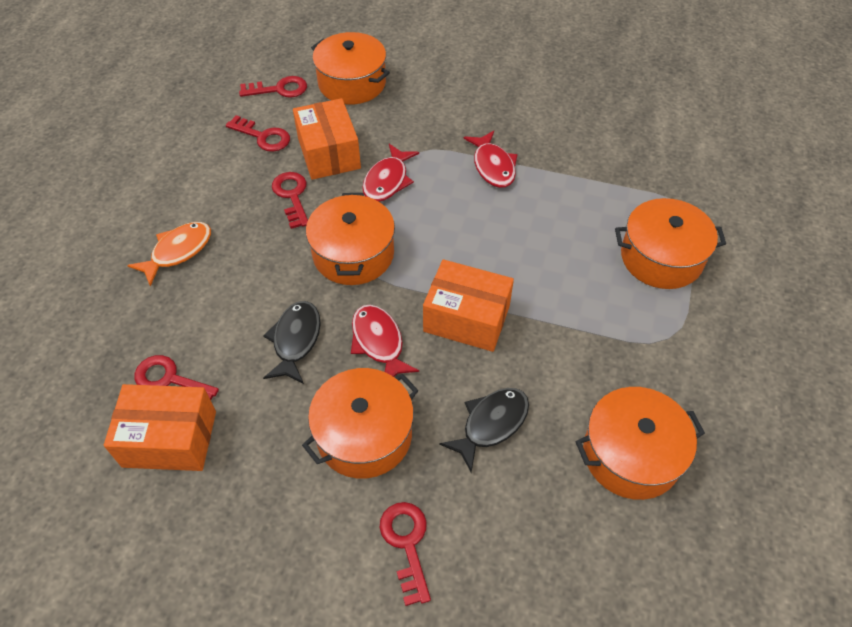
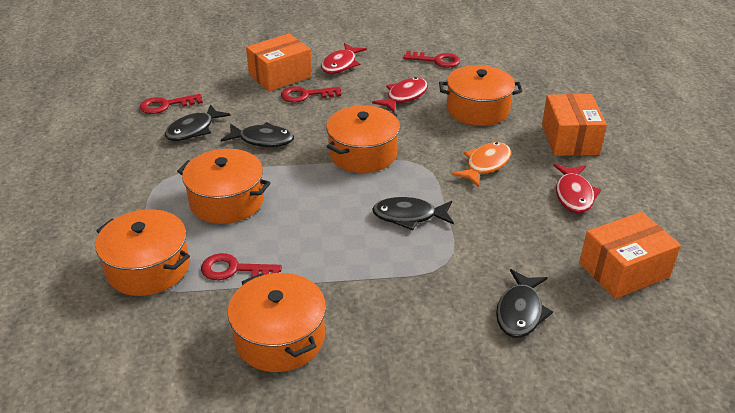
black fish: 2 -> 4
red key: 5 -> 4

